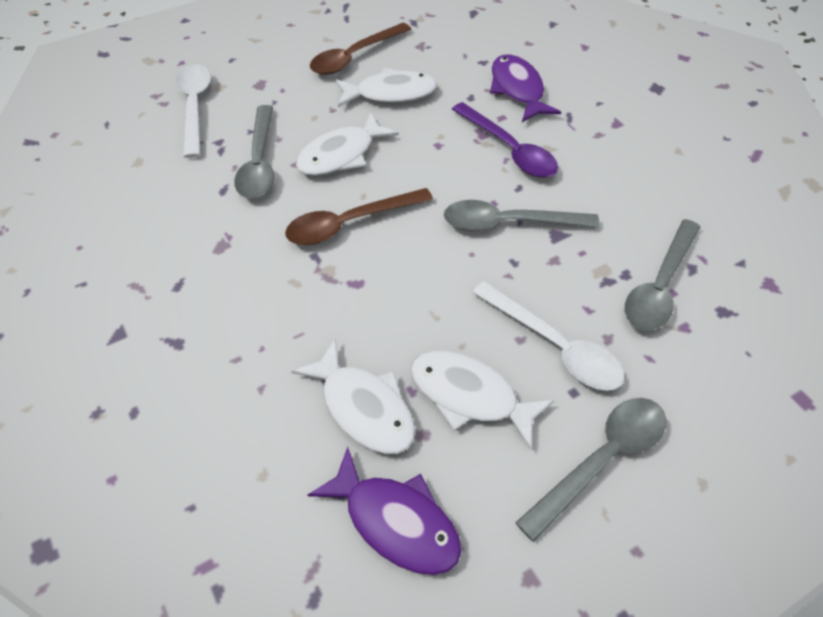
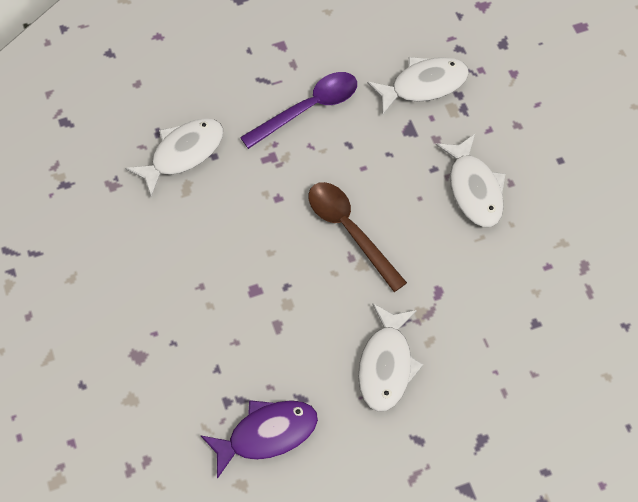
brown spoon: 2 -> 1
grey spoon: 4 -> 0
purple fish: 2 -> 1
white spoon: 2 -> 0

